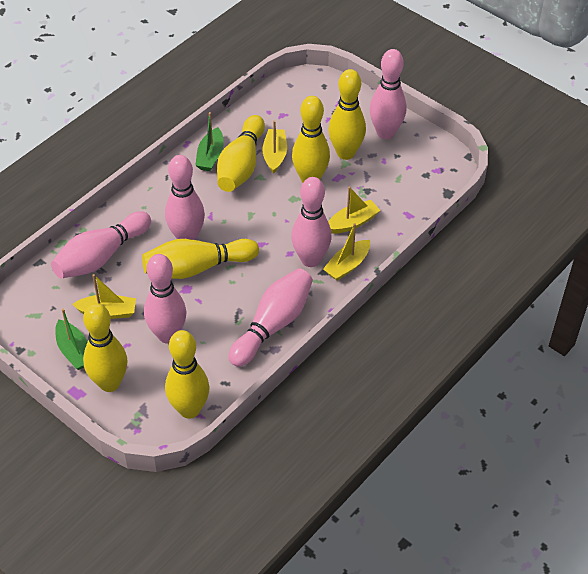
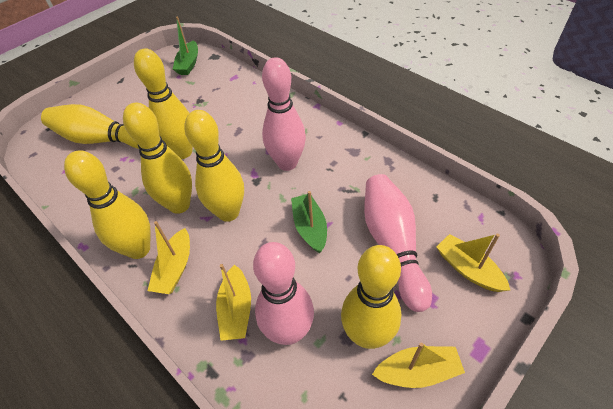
pink bowling pin: 6 -> 3

